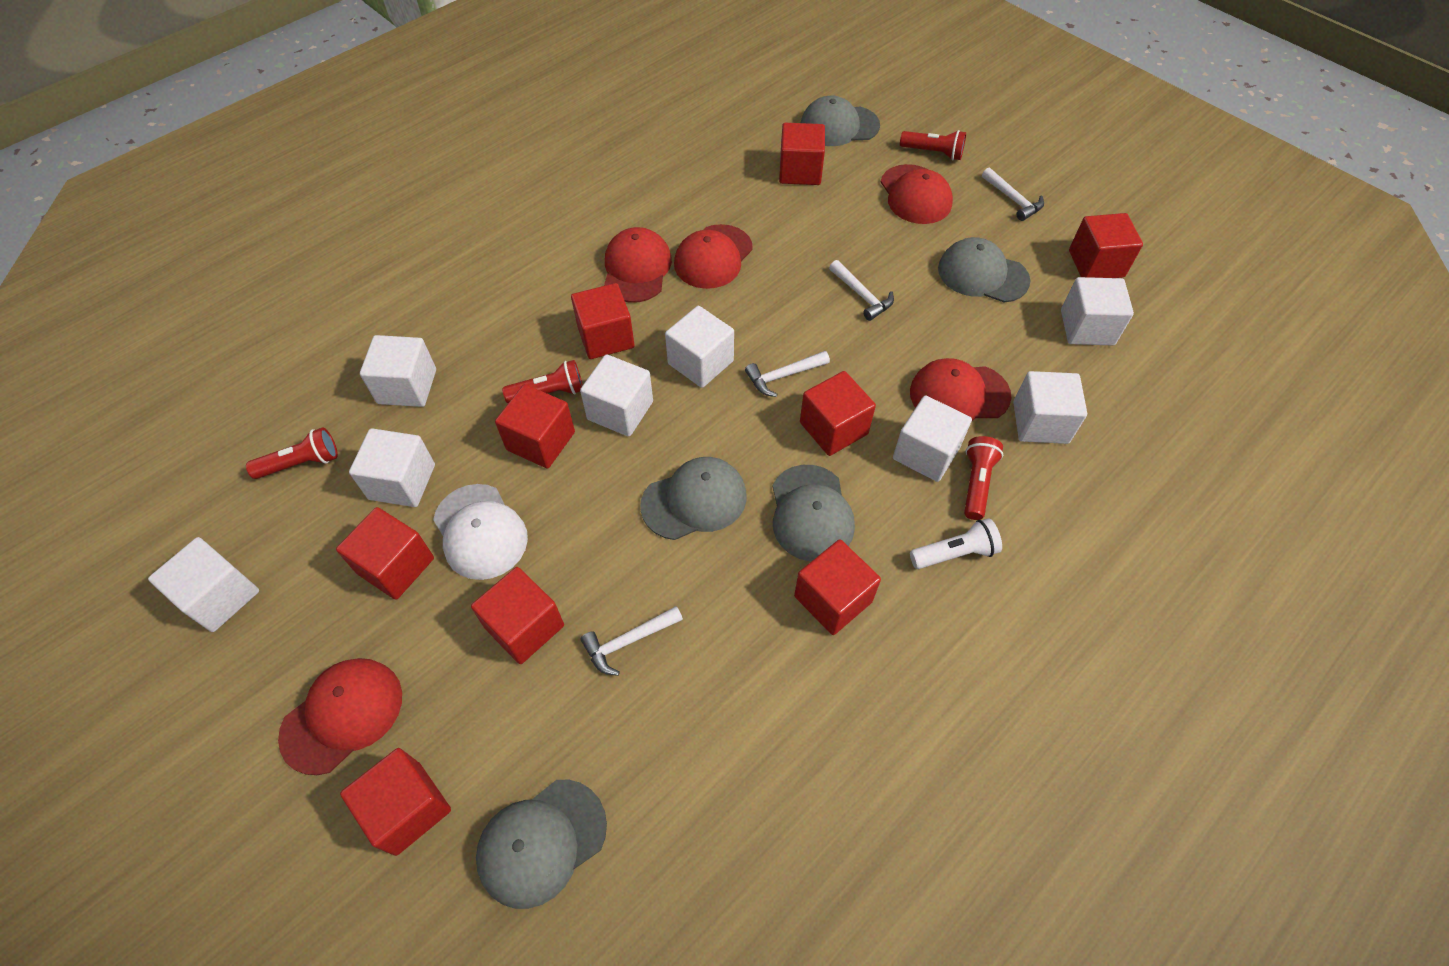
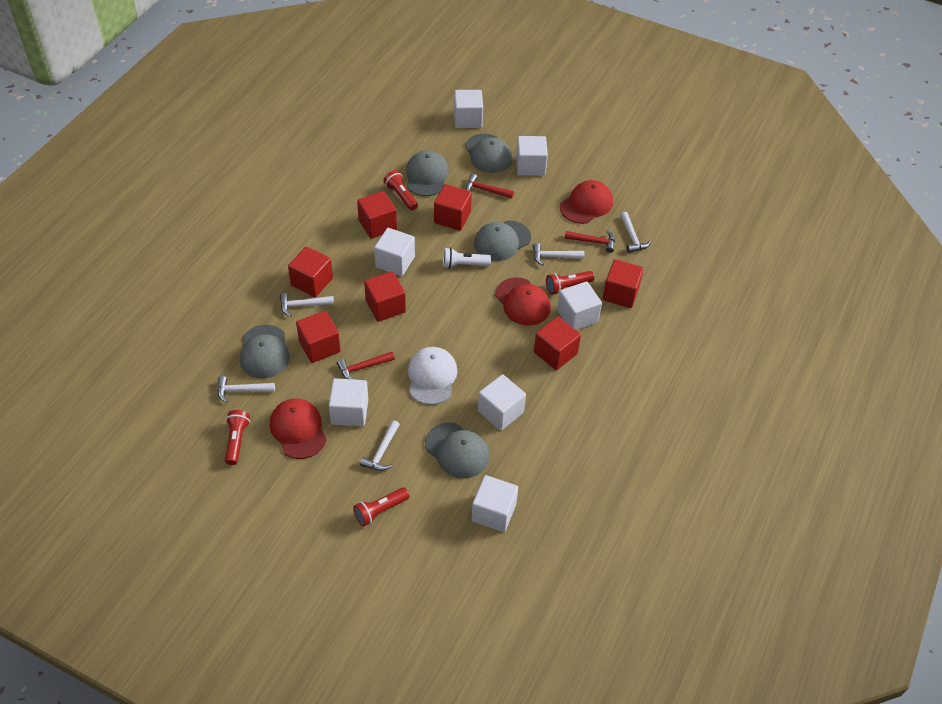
red cap: 5 -> 3
red cube: 9 -> 7
red hammer: 0 -> 3
white cube: 8 -> 7
white hammer: 4 -> 5

